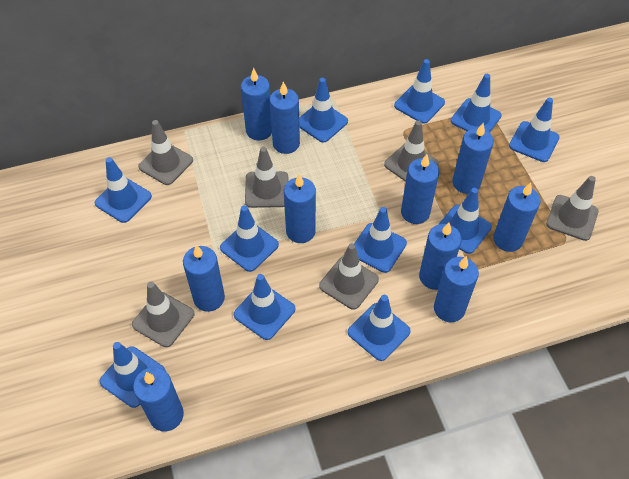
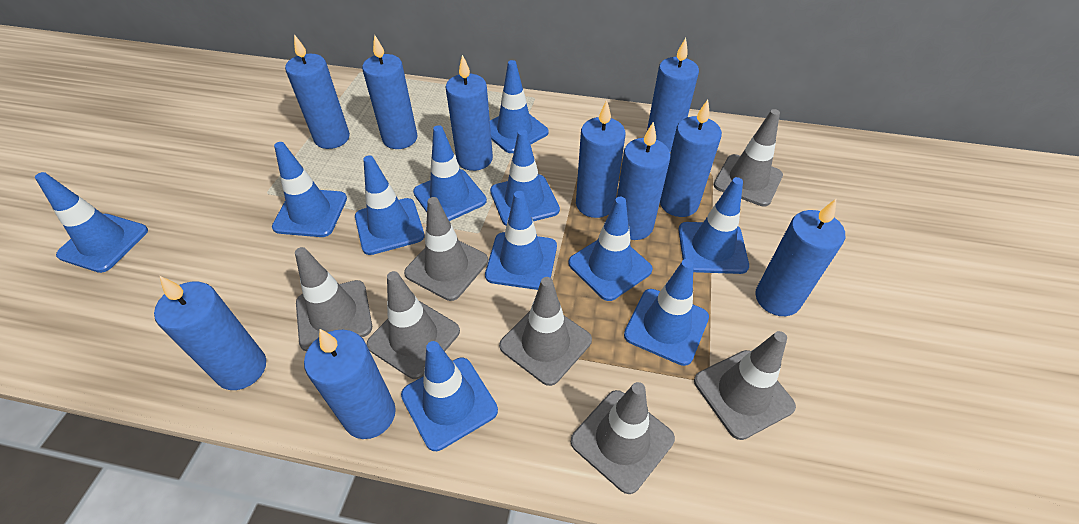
grey traffic cone: 6 -> 7

